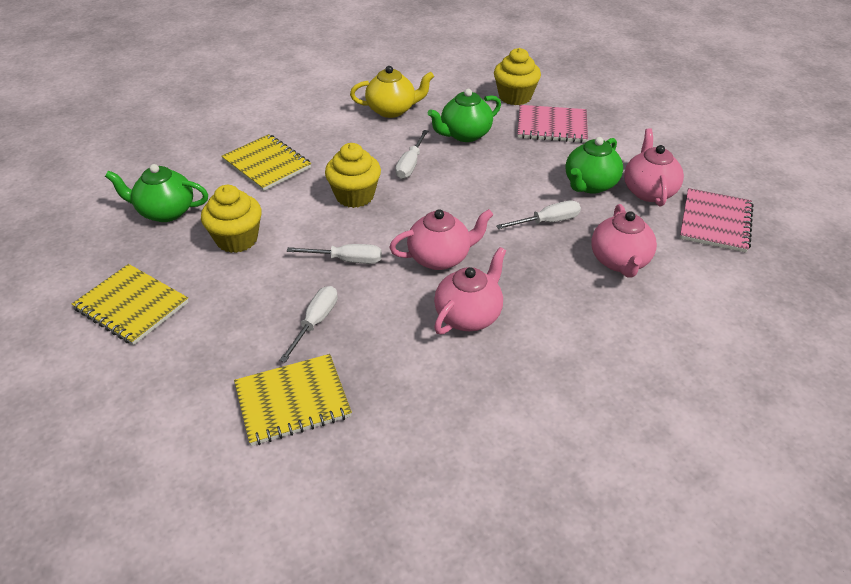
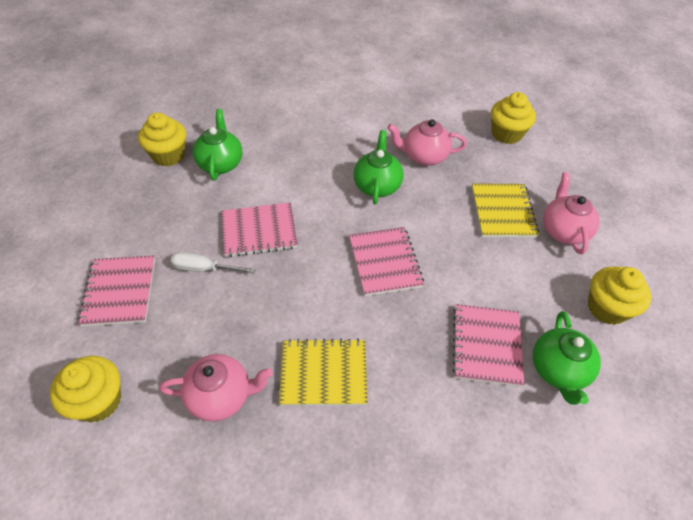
pink notebook: 2 -> 4
pink teapot: 4 -> 3
white screwdriver: 4 -> 1
yellow cupcake: 3 -> 4
yellow notebook: 3 -> 2
yellow teapot: 1 -> 0

